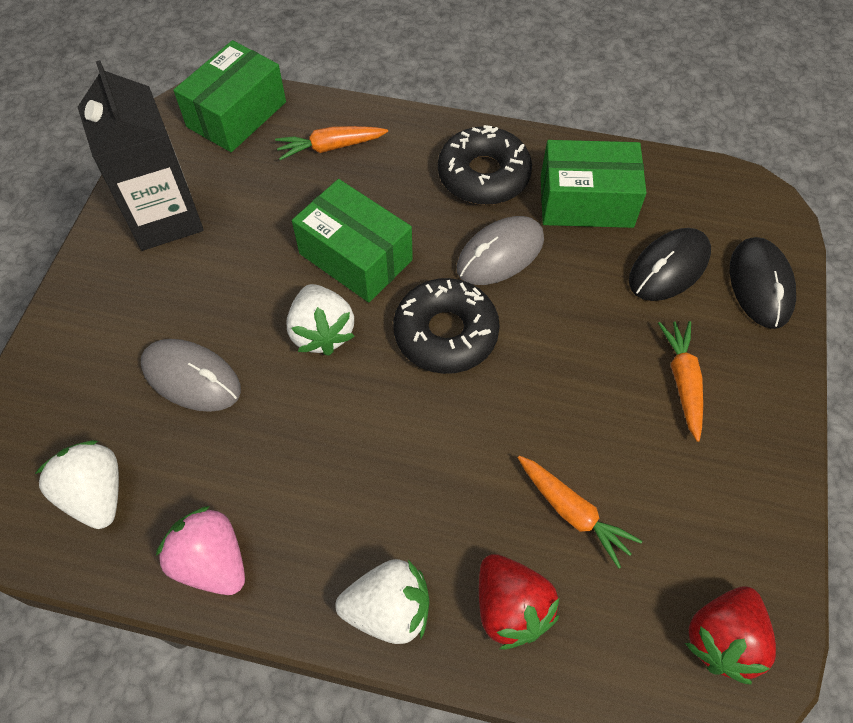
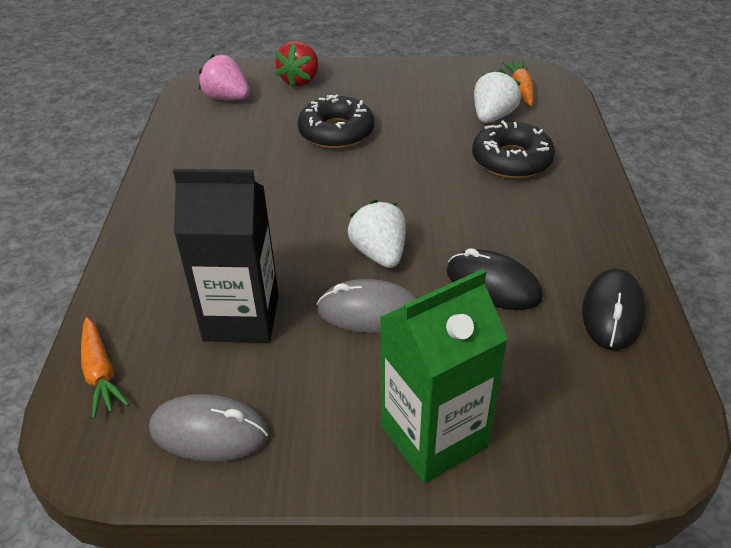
green box: 3 -> 0
green carton: 0 -> 1
orange carrot: 3 -> 2
red strawberry: 2 -> 1
white strawberry: 3 -> 2

